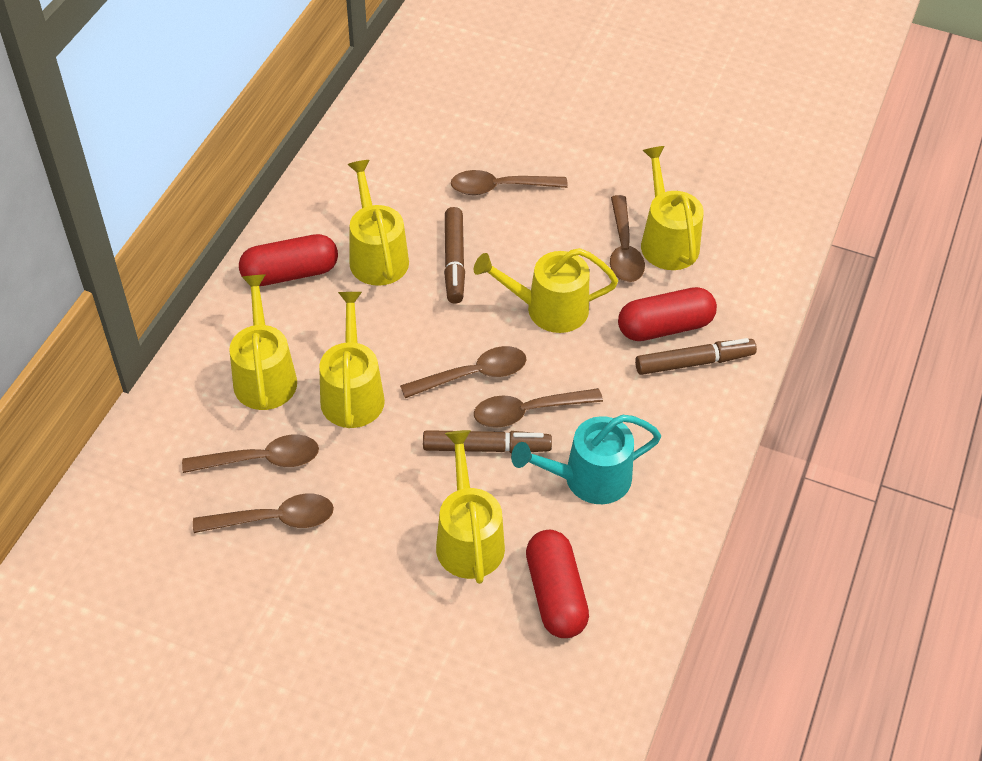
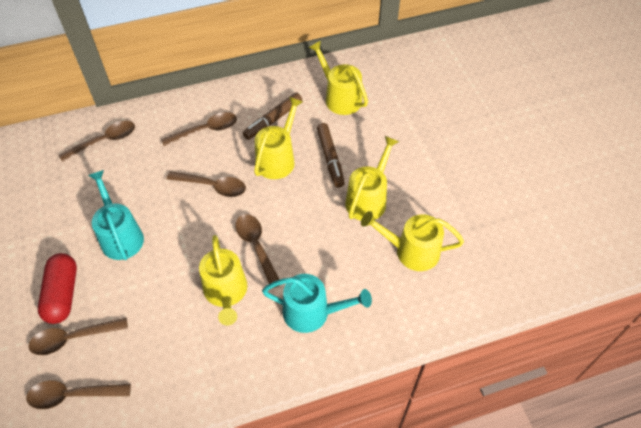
brown marker: 3 -> 2
red capsule: 3 -> 1
turquoise watering can: 1 -> 2
yellow watering can: 6 -> 5

